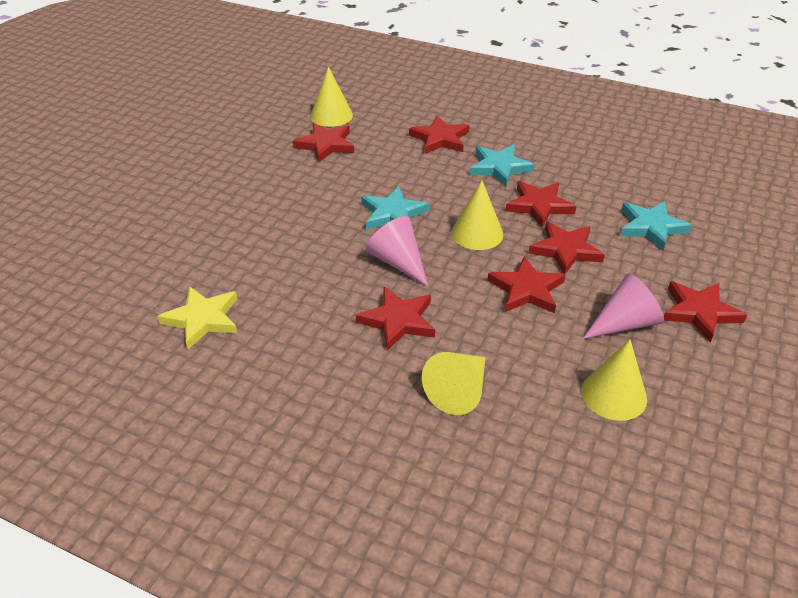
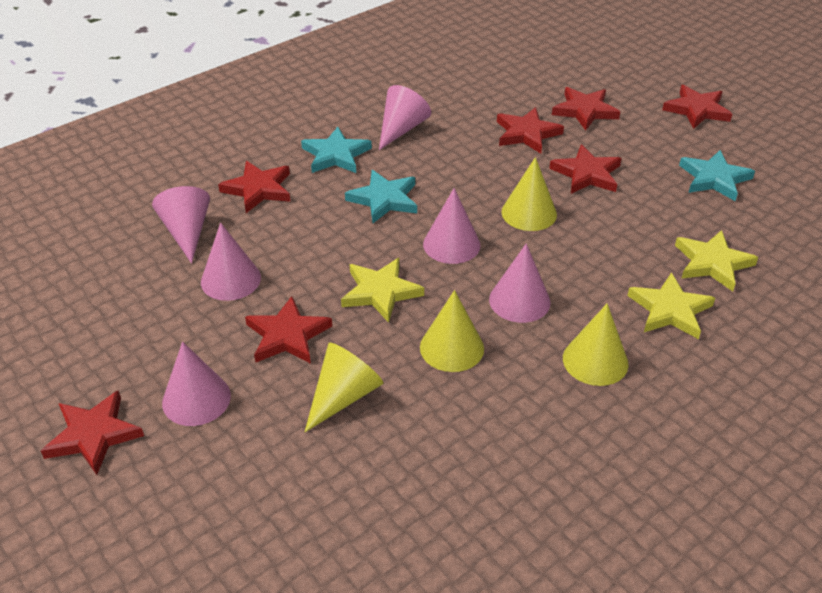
pink cone: 2 -> 6
yellow star: 1 -> 3

